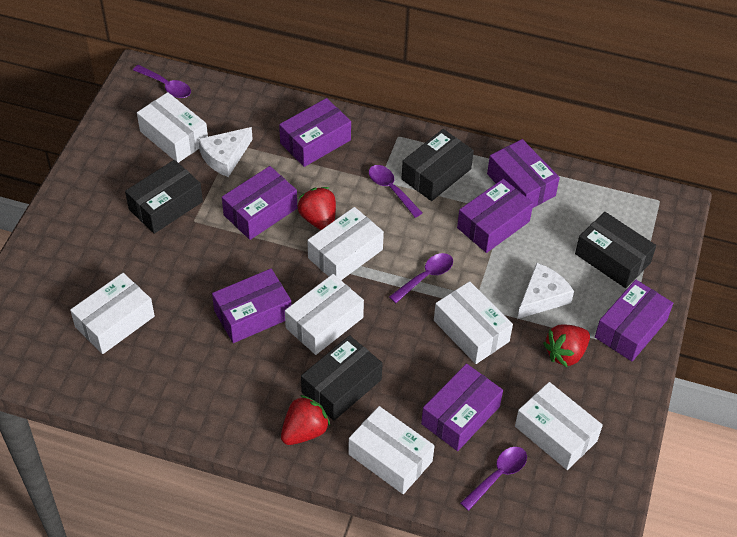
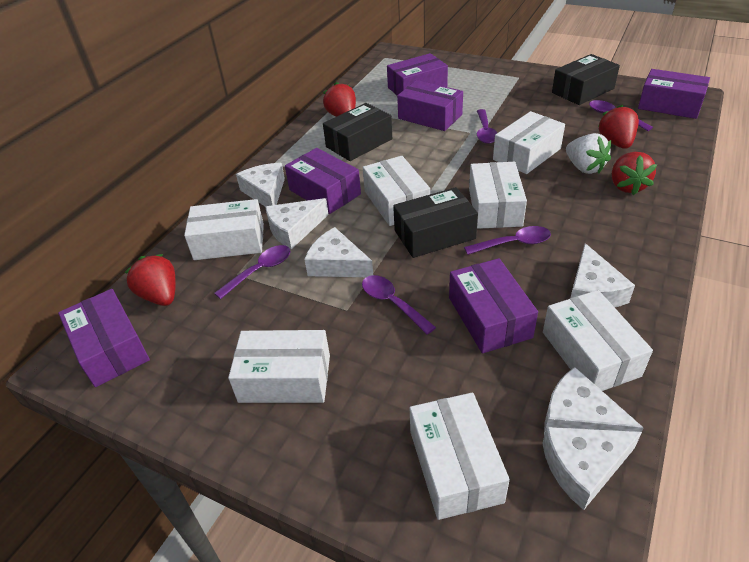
black box: 4 -> 3
purple box: 7 -> 6
purple spoon: 4 -> 5
red strawberry: 3 -> 4
white cheese: 2 -> 6
white strawberry: 0 -> 1

